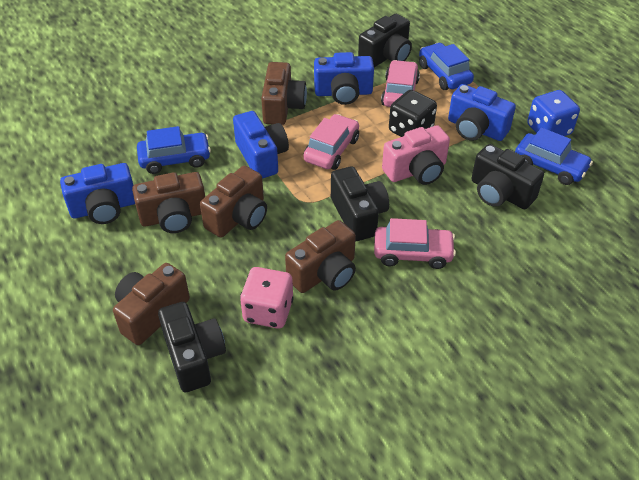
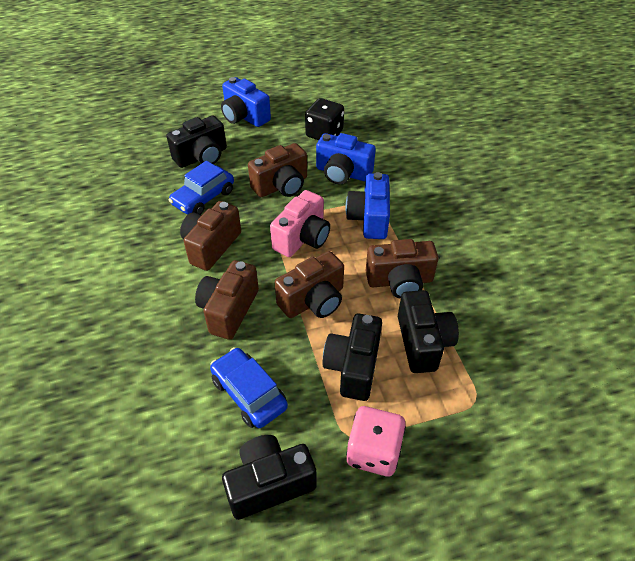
blue camera: 4 -> 3
blue car: 3 -> 2
blue dice: 1 -> 0
pink car: 3 -> 0

